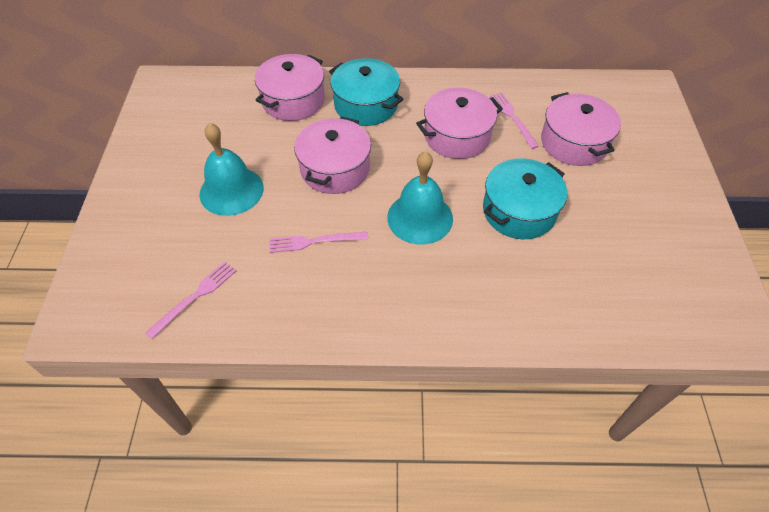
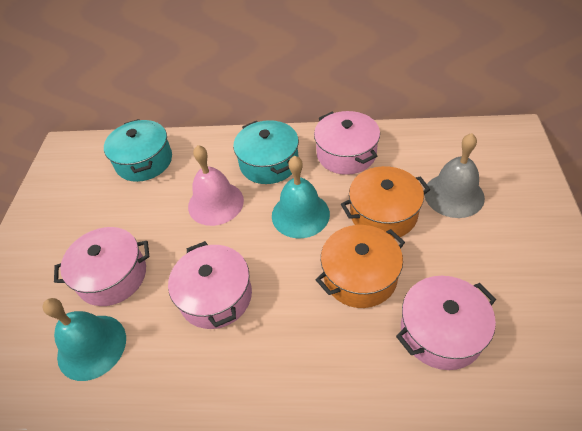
grey bell: 0 -> 1
orange pot: 0 -> 2
pink bell: 0 -> 1
pink fork: 3 -> 0

